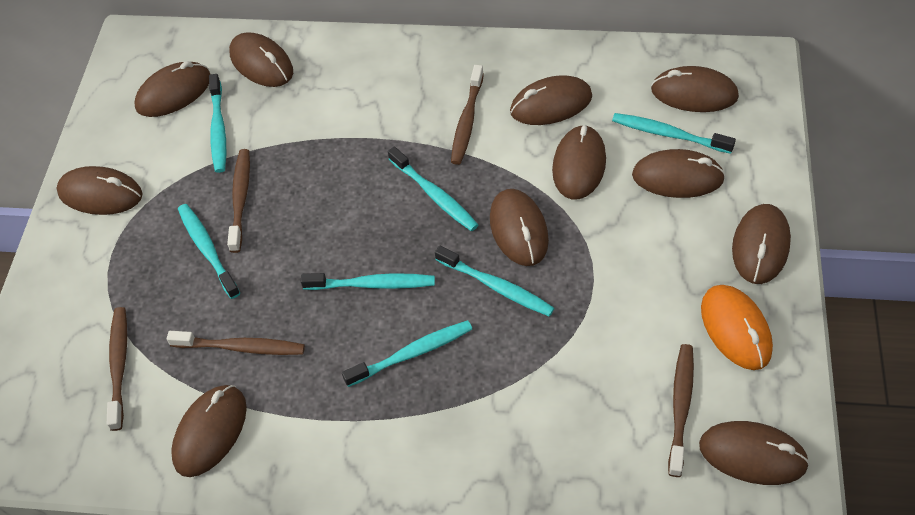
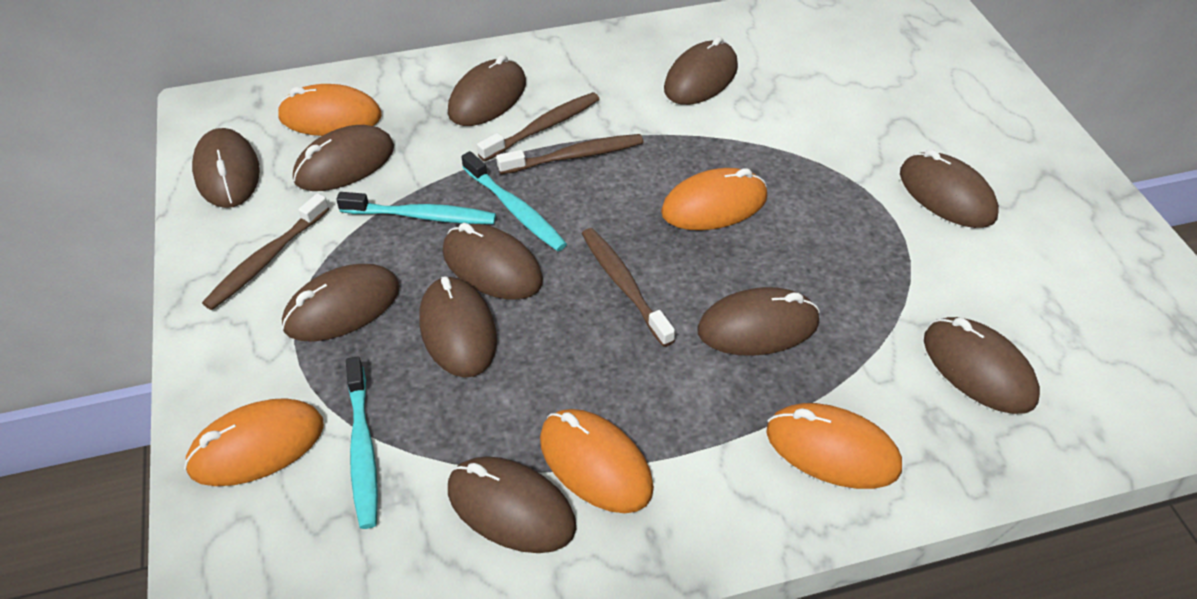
brown toothbrush: 5 -> 4
orange mouse: 1 -> 5
turquoise toothbrush: 7 -> 3

